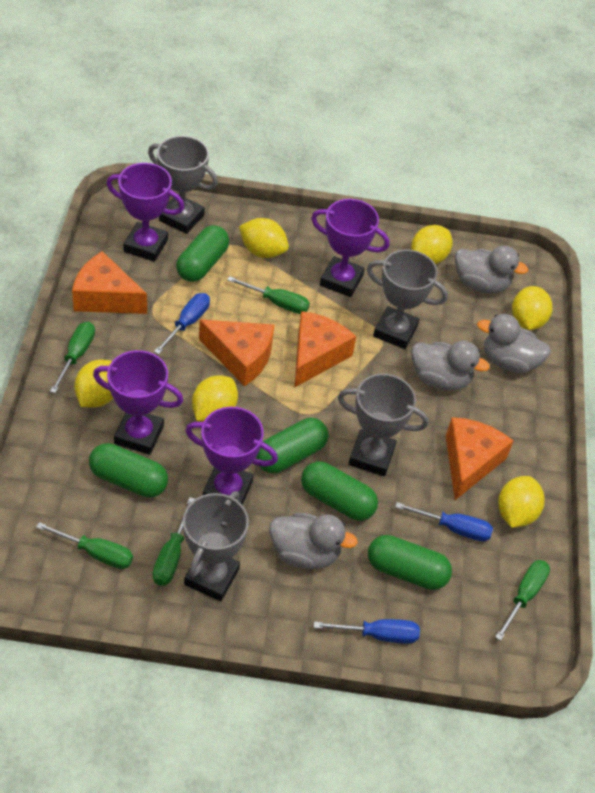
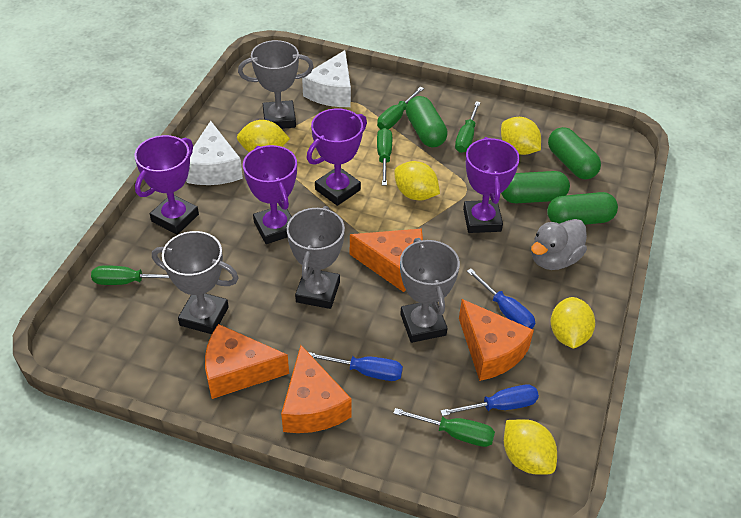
green capsule: 5 -> 4
grey duck: 4 -> 1
white cheese: 0 -> 2
yellow lemon: 6 -> 5

